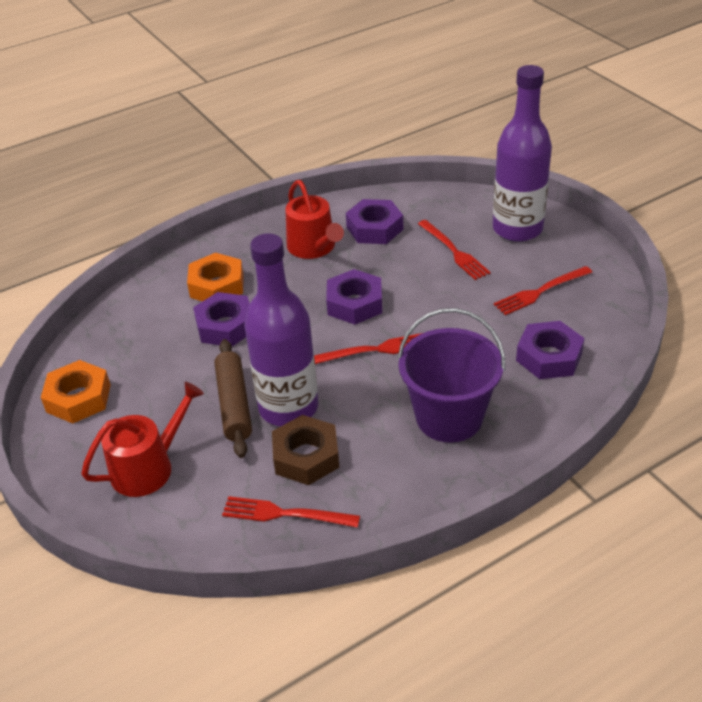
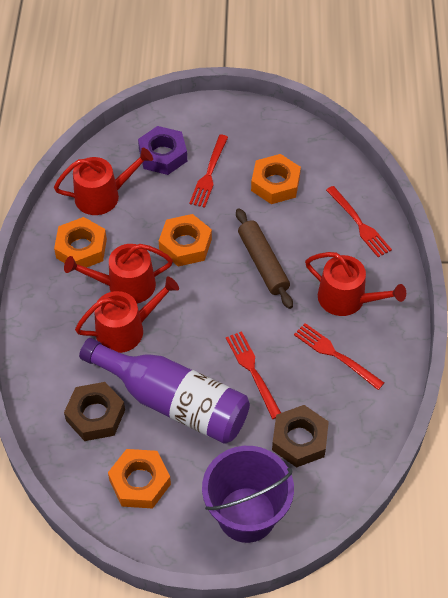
brown nut: 1 -> 2
orange nut: 2 -> 4
purple bottle: 2 -> 1
purple nut: 4 -> 1
red watering can: 2 -> 4

